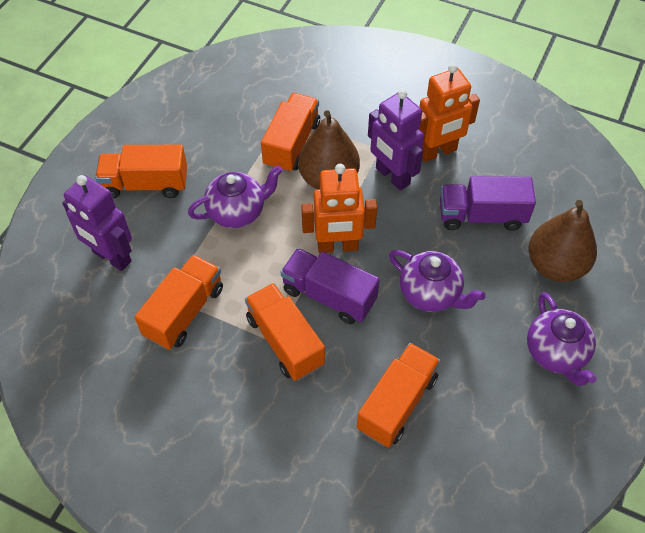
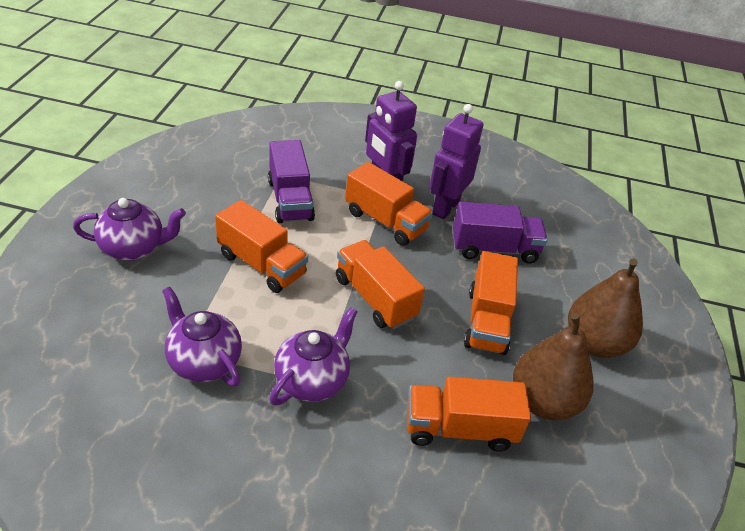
orange robot: 2 -> 0

